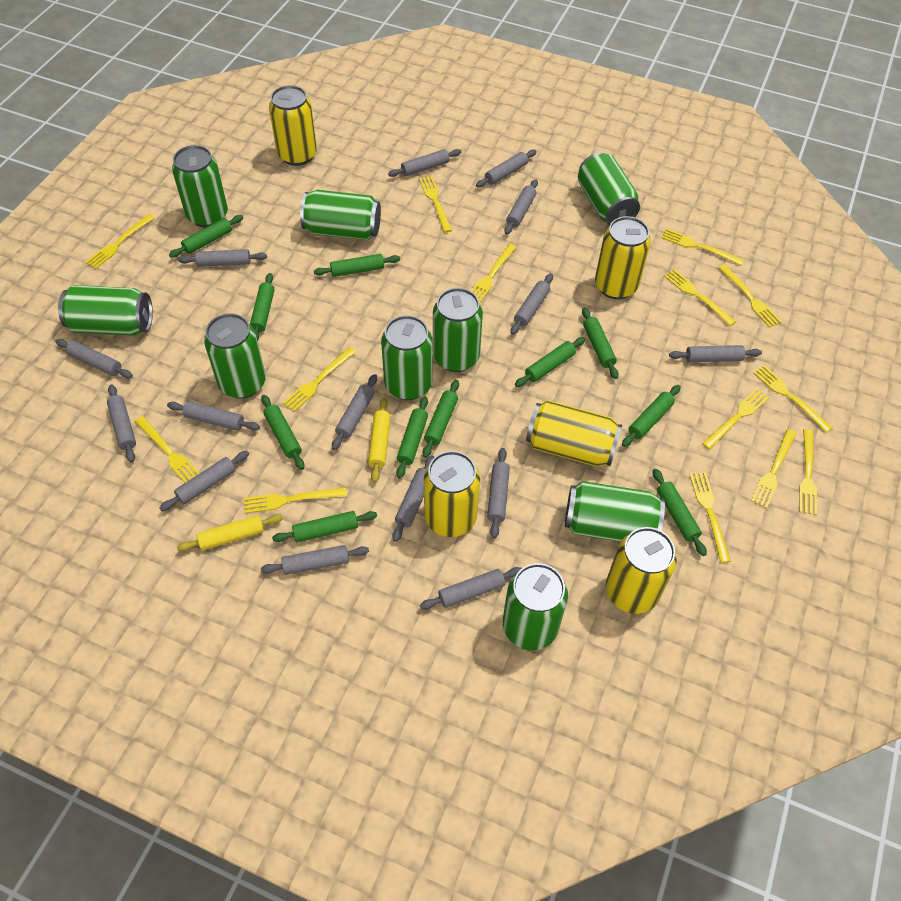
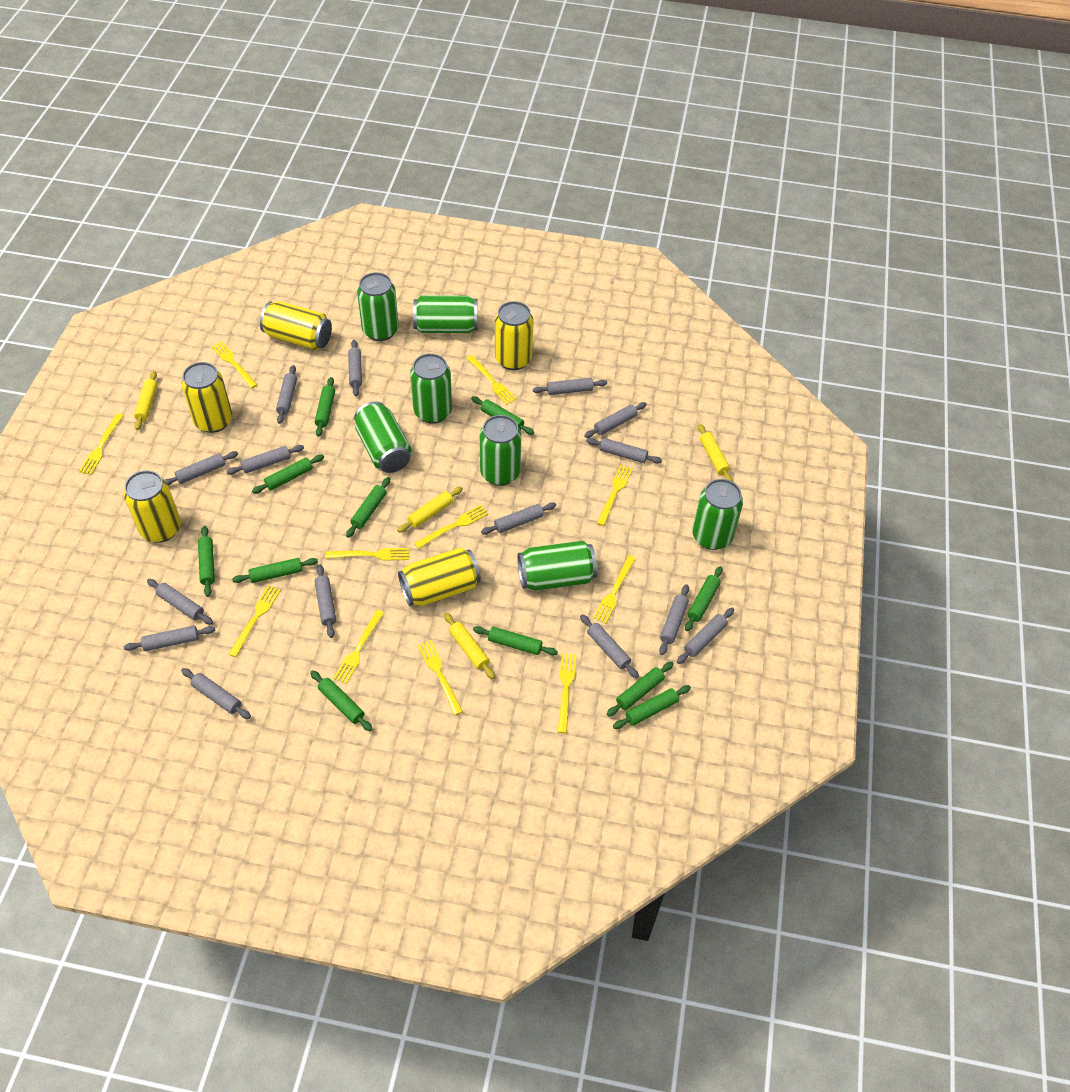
green can: 9 -> 7
yellow fork: 14 -> 11
yellow rolling pin: 2 -> 4

